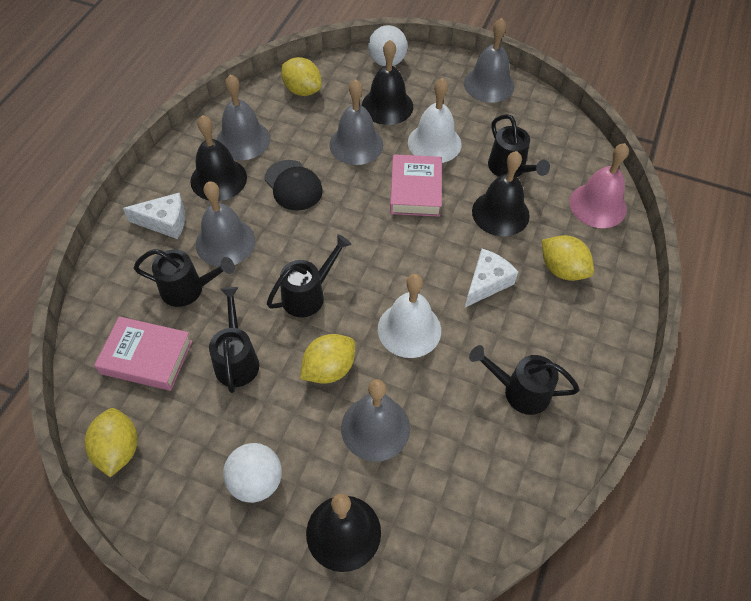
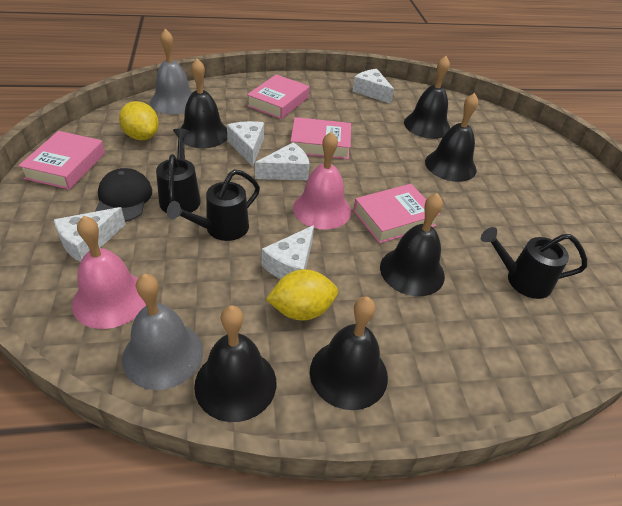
black bell: 4 -> 6
black watering can: 5 -> 3
grey bell: 5 -> 2
pink bell: 1 -> 2
pink book: 2 -> 4
white ball: 2 -> 0
white bell: 2 -> 0
white cheese: 2 -> 5
yellow lemon: 4 -> 2

